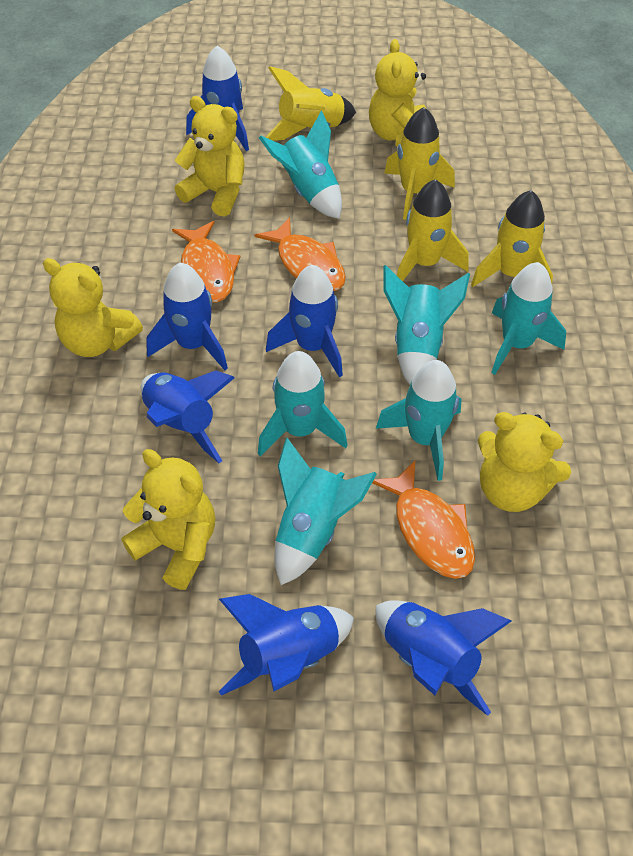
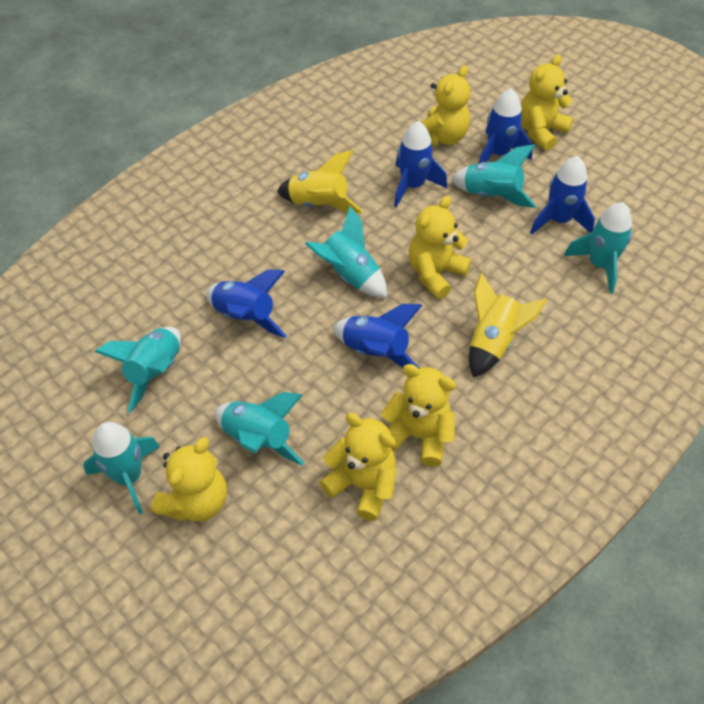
blue rocket: 6 -> 5
orange fish: 3 -> 0
yellow rocket: 4 -> 2
yellow teddy bear: 5 -> 6

